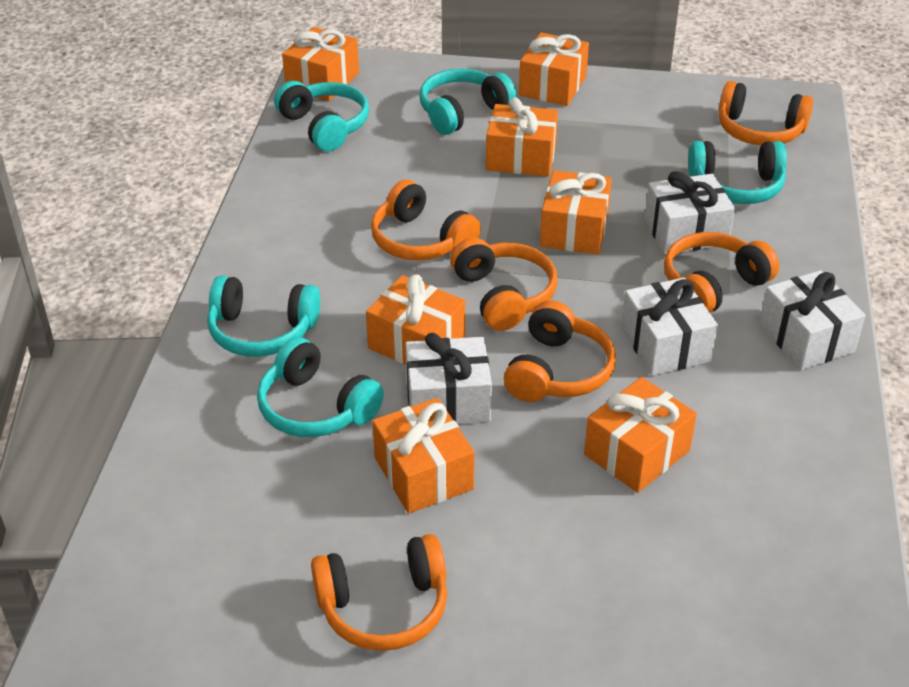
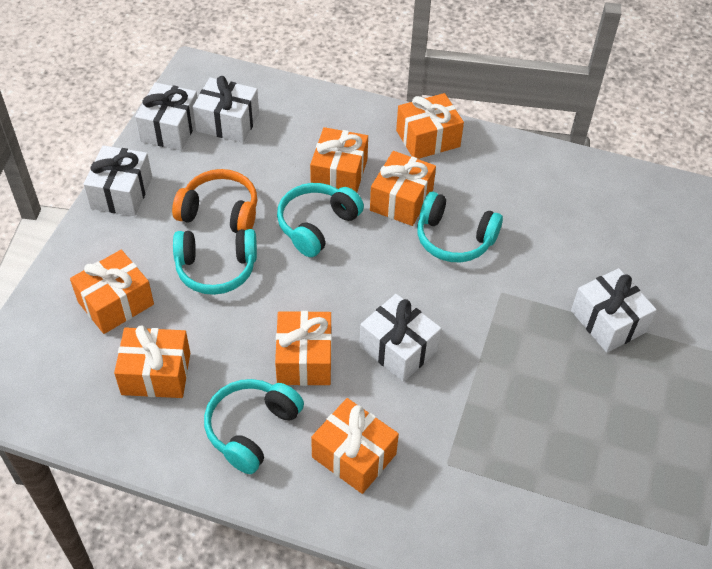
orange headphones: 6 -> 1
turquoise headphones: 5 -> 4
white gift: 4 -> 5

